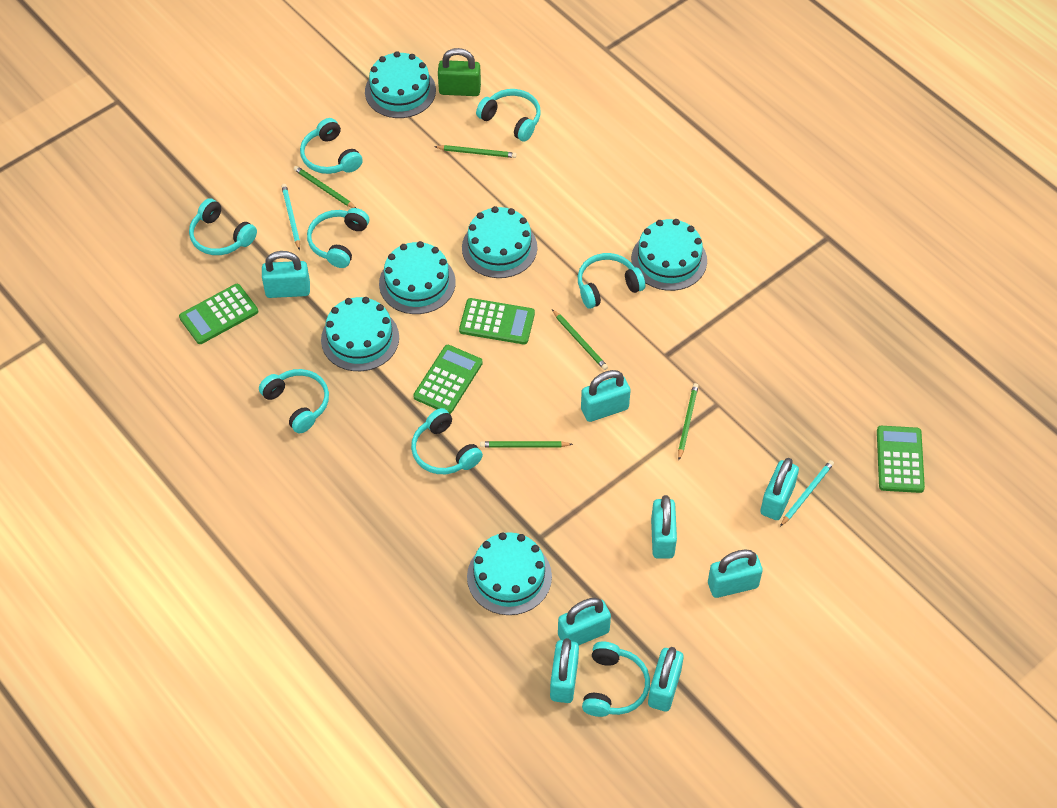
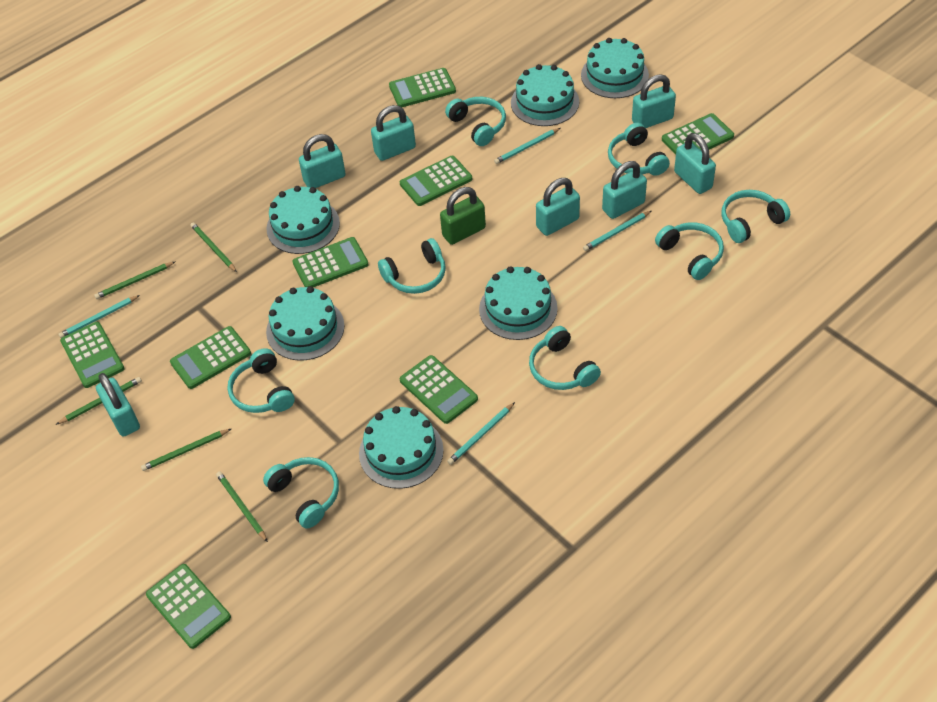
green calculator: 4 -> 8
turquoise padlock: 8 -> 7
turquoise pencil: 2 -> 4

